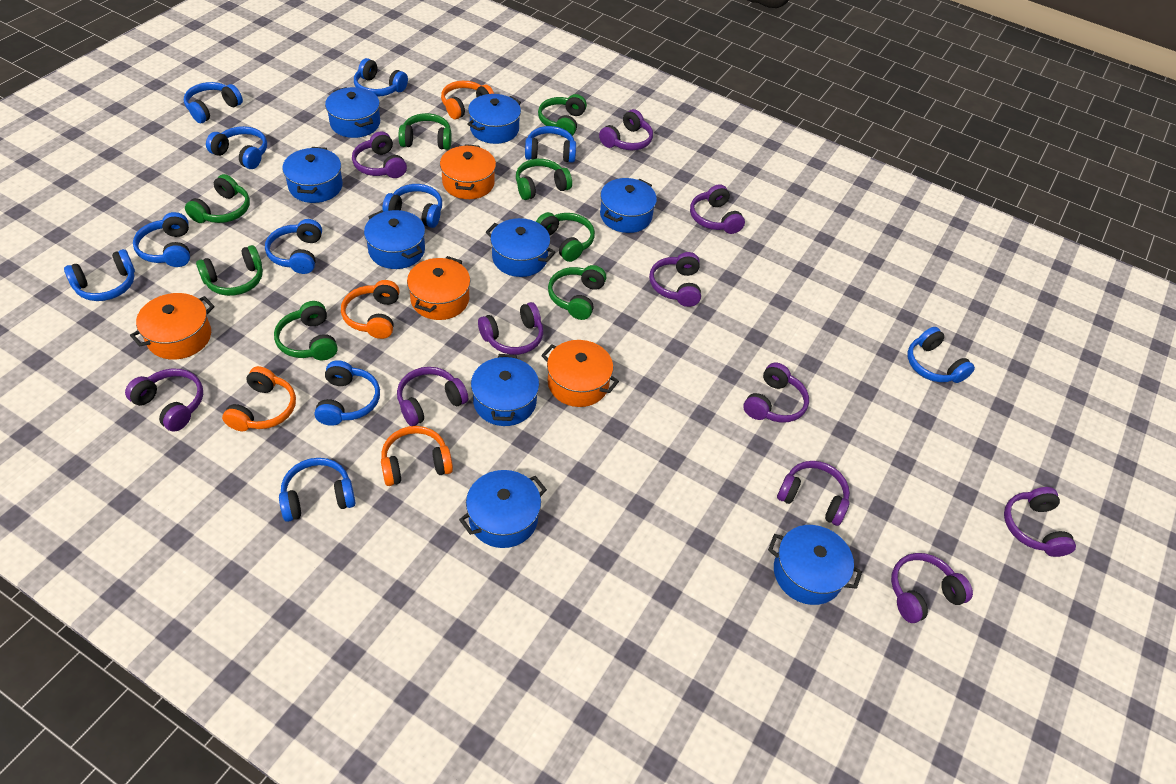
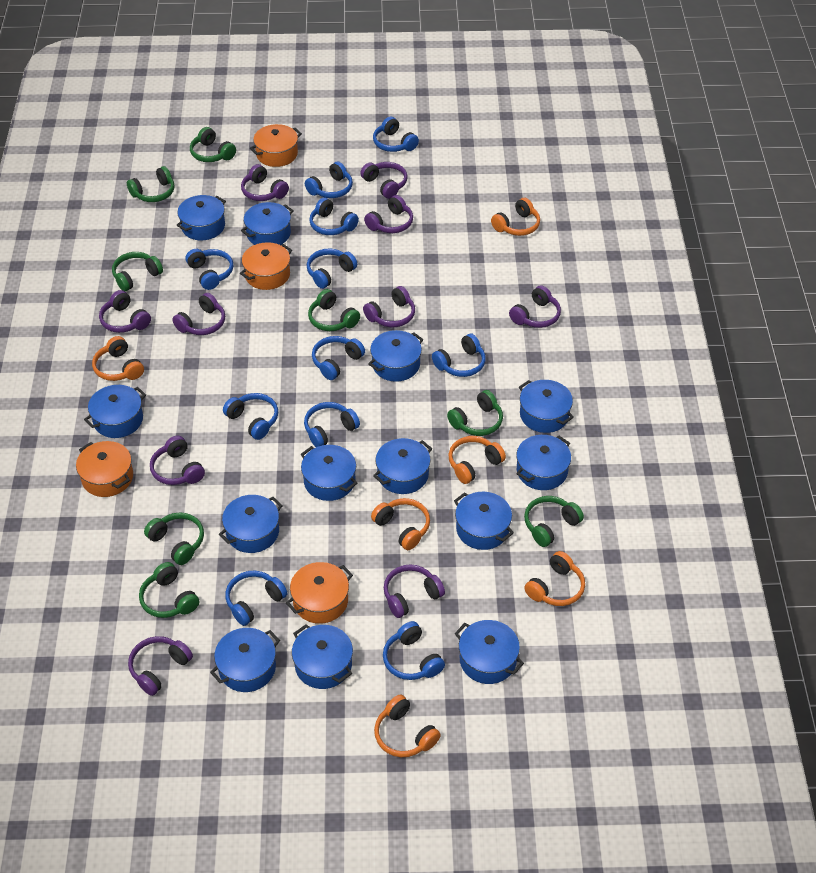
blue pot: 9 -> 13
orange headphones: 4 -> 6
purple headphones: 11 -> 10

